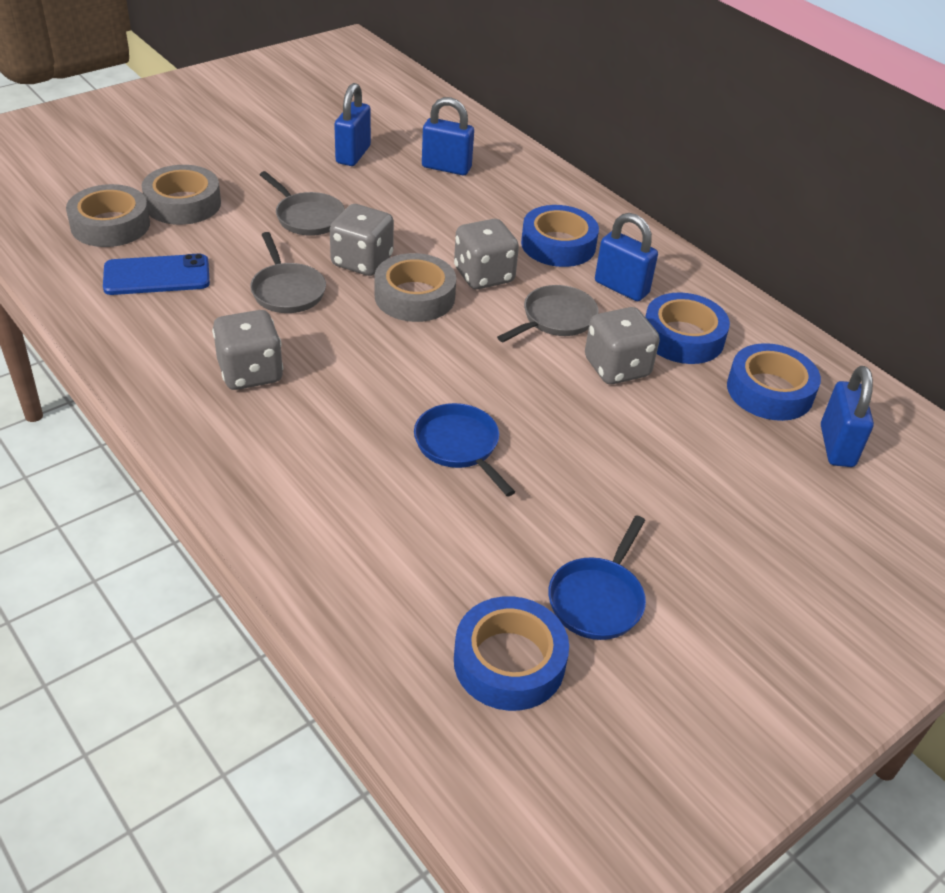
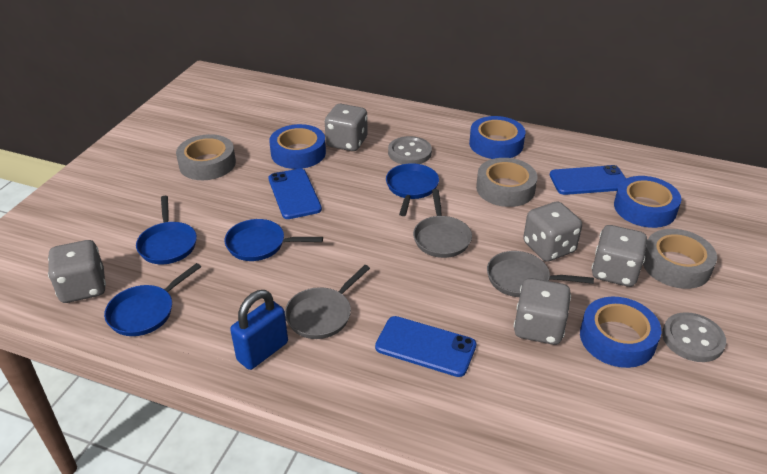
blue padlock: 4 -> 1
blue pan: 2 -> 4
blue phone: 1 -> 3
grey button: 0 -> 2
grey dice: 4 -> 5

